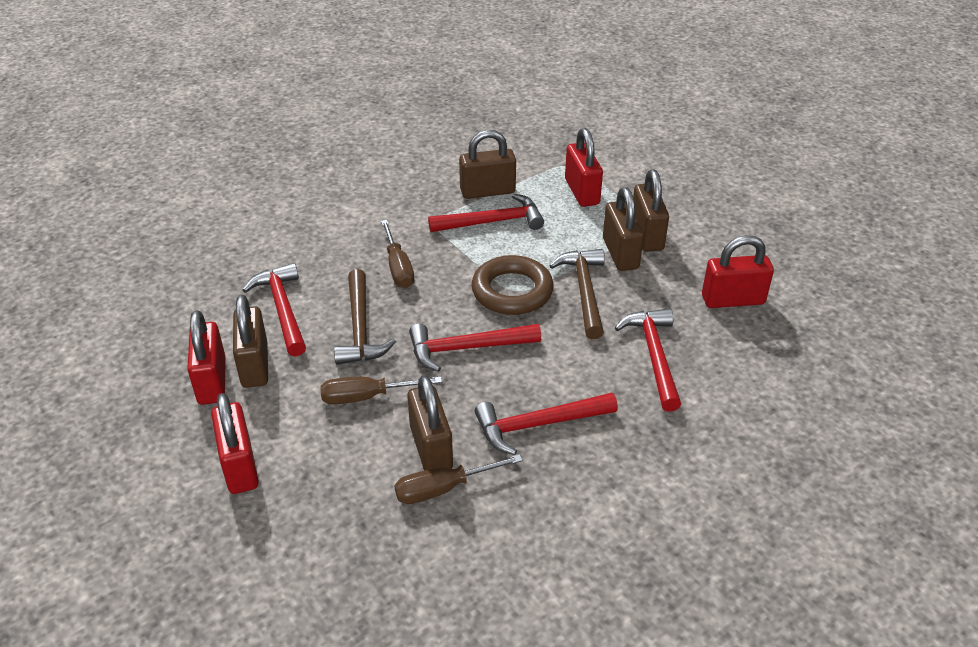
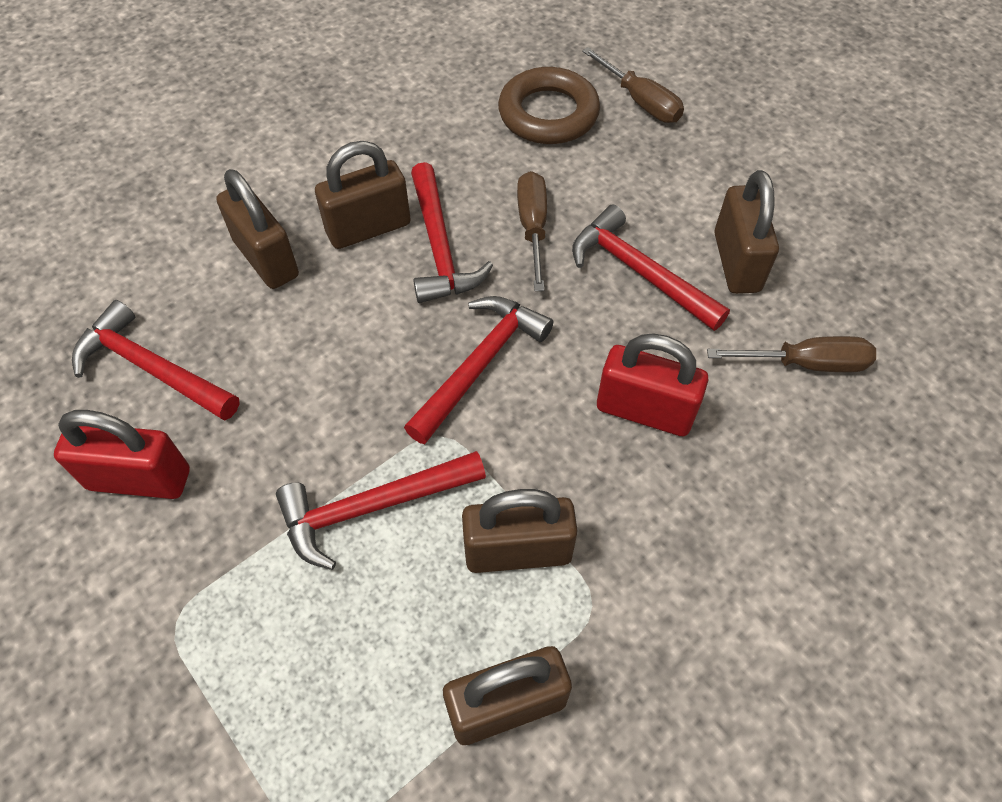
brown hammer: 2 -> 0
red padlock: 4 -> 2

